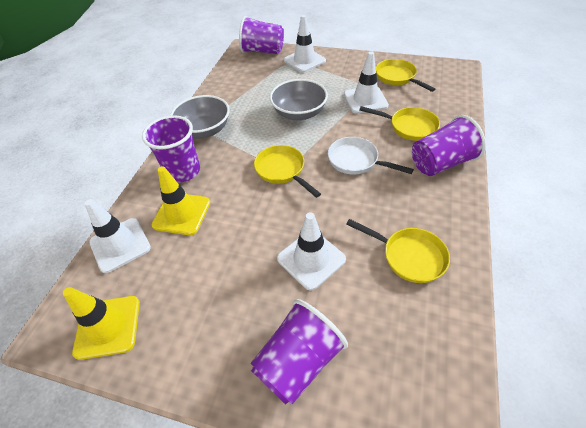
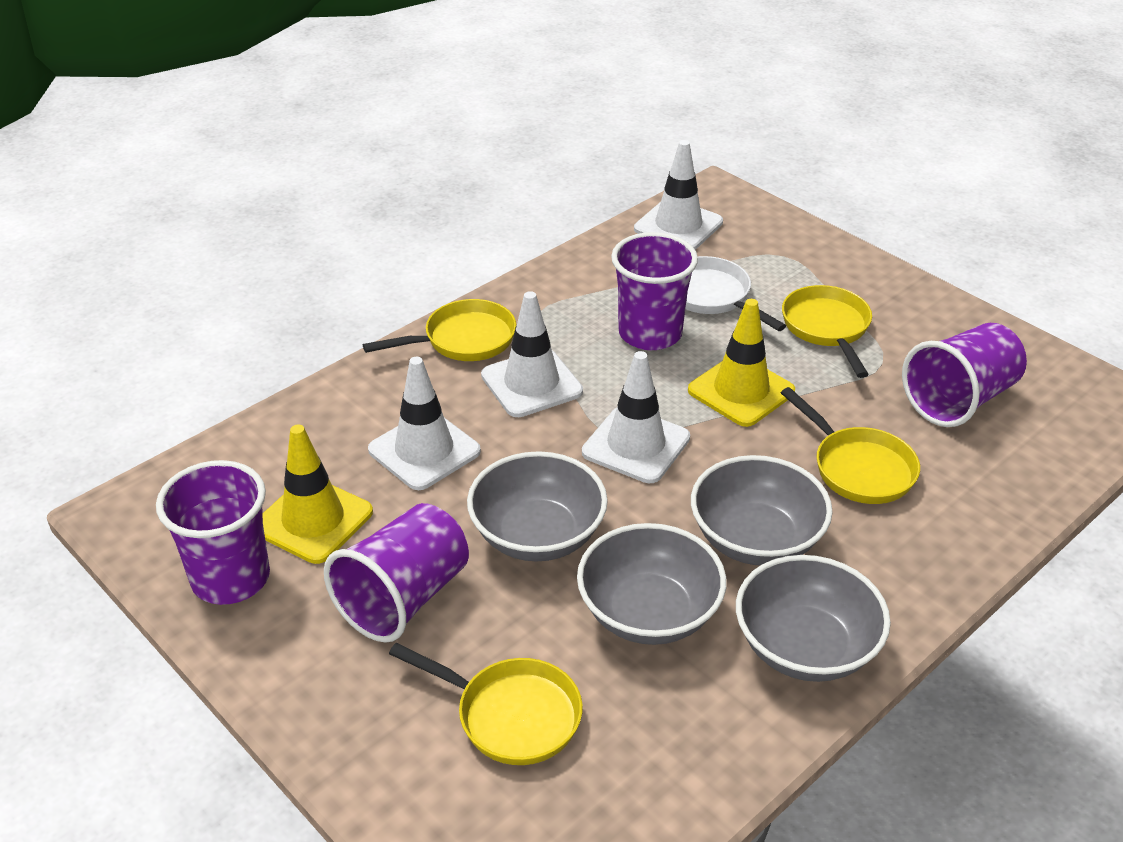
grey bowl: 2 -> 4

